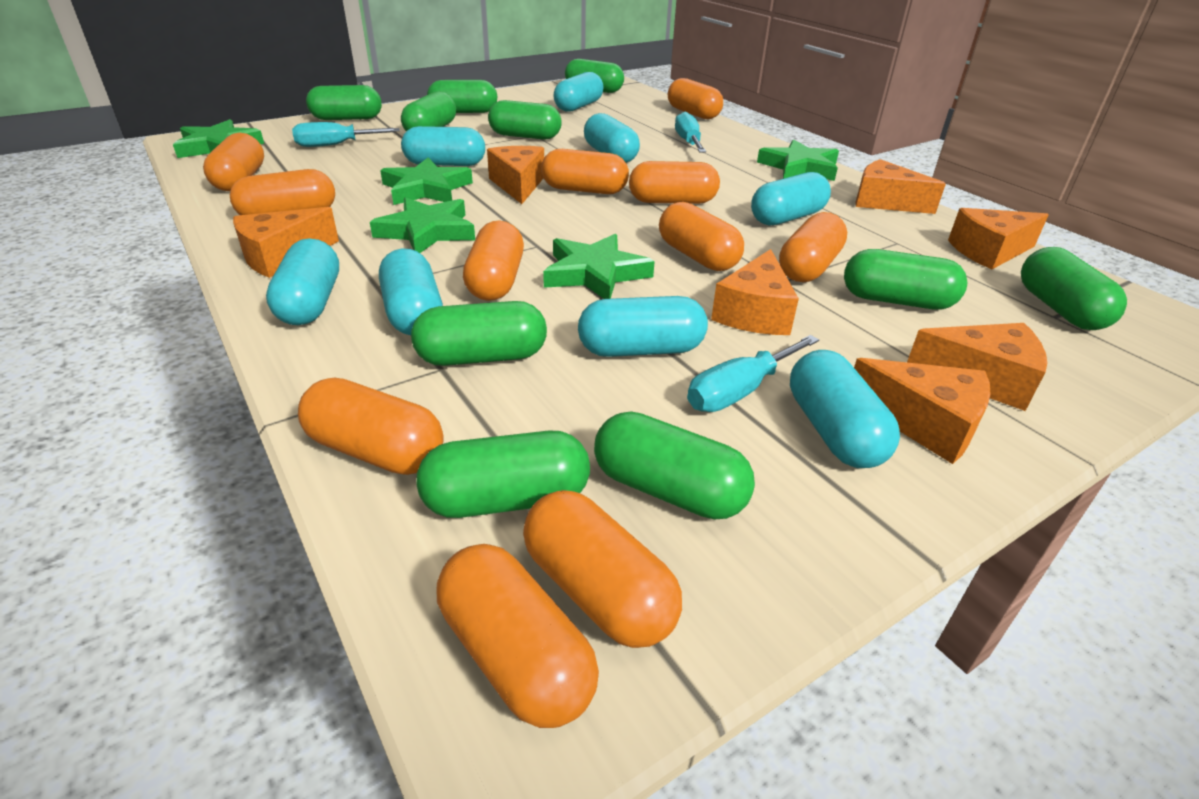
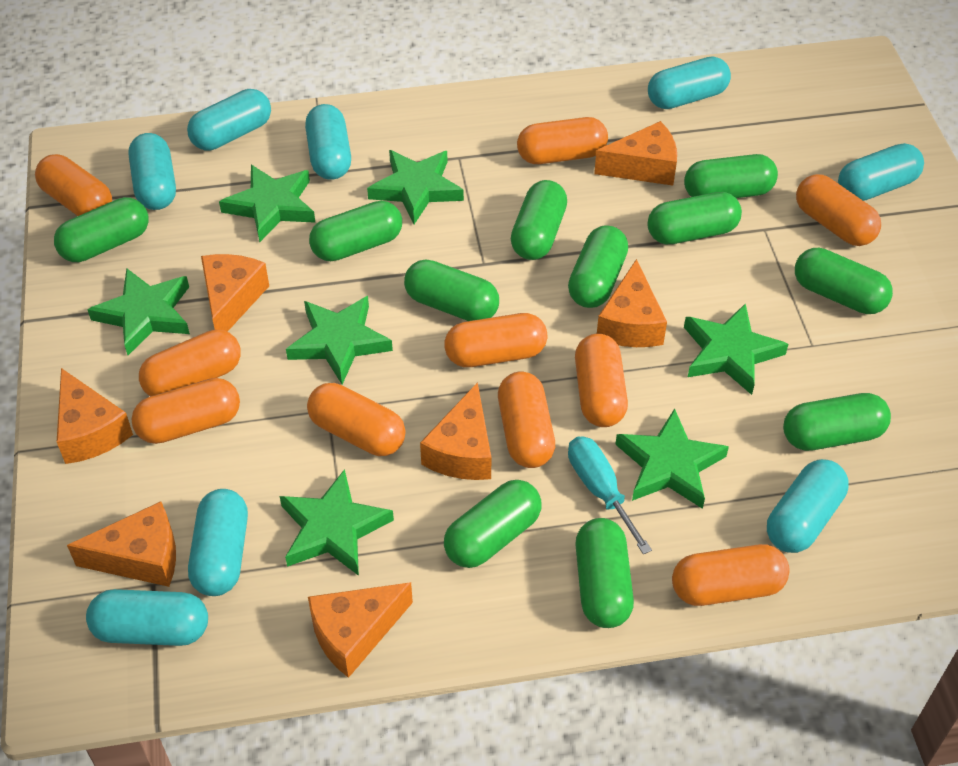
green capsule: 10 -> 11
green star: 5 -> 7
orange capsule: 11 -> 10
turquoise screwdriver: 3 -> 1

